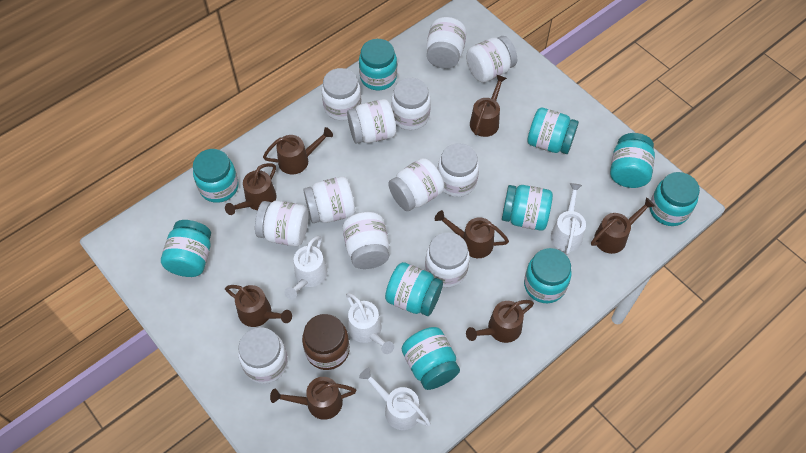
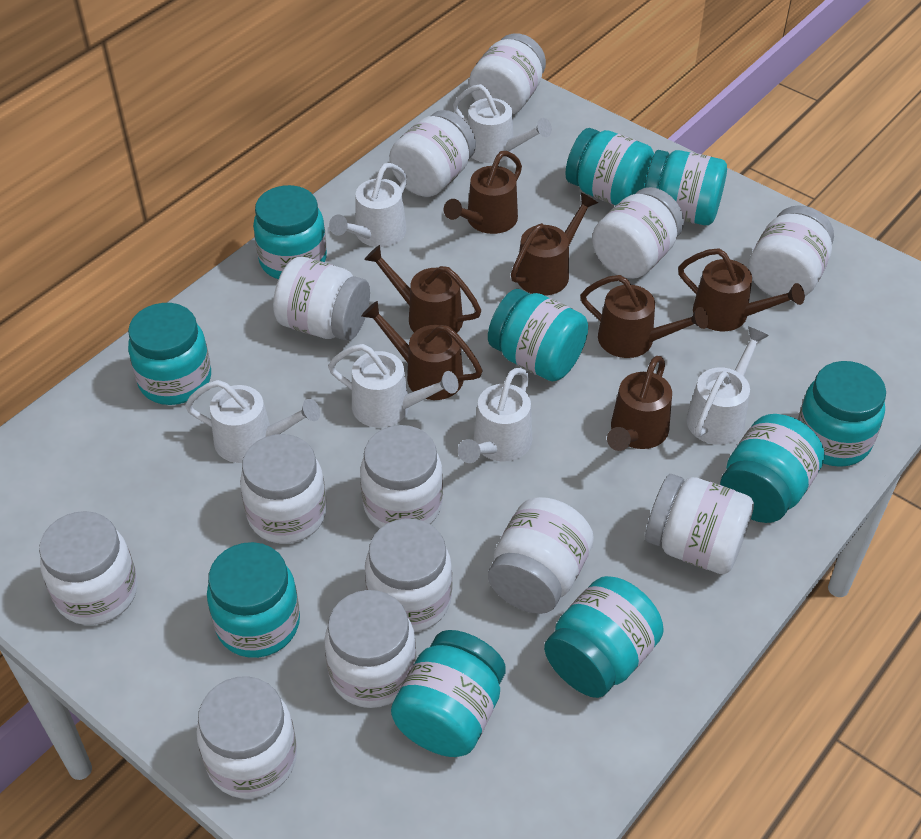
brown jar: 1 -> 0
brown watering can: 8 -> 7
white jar: 12 -> 13
white watering can: 4 -> 6

